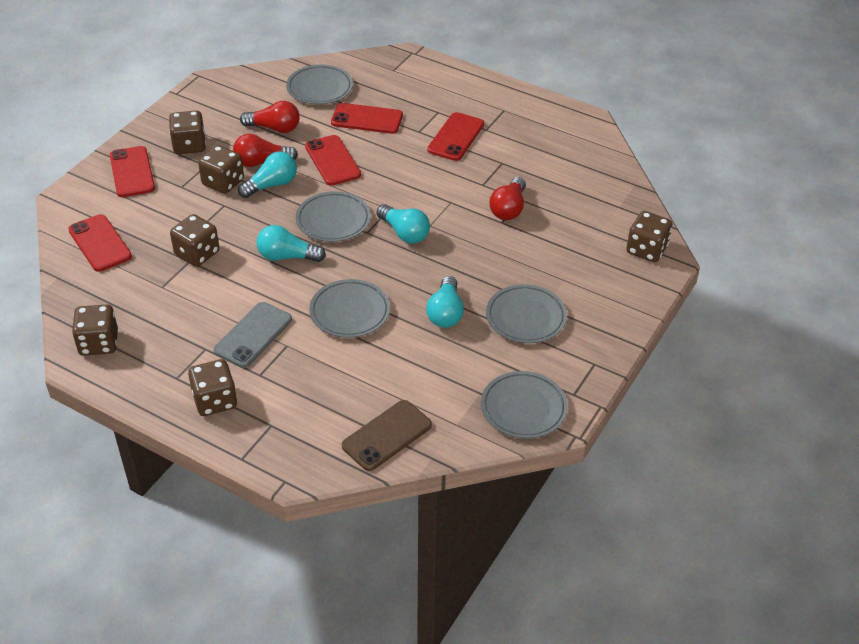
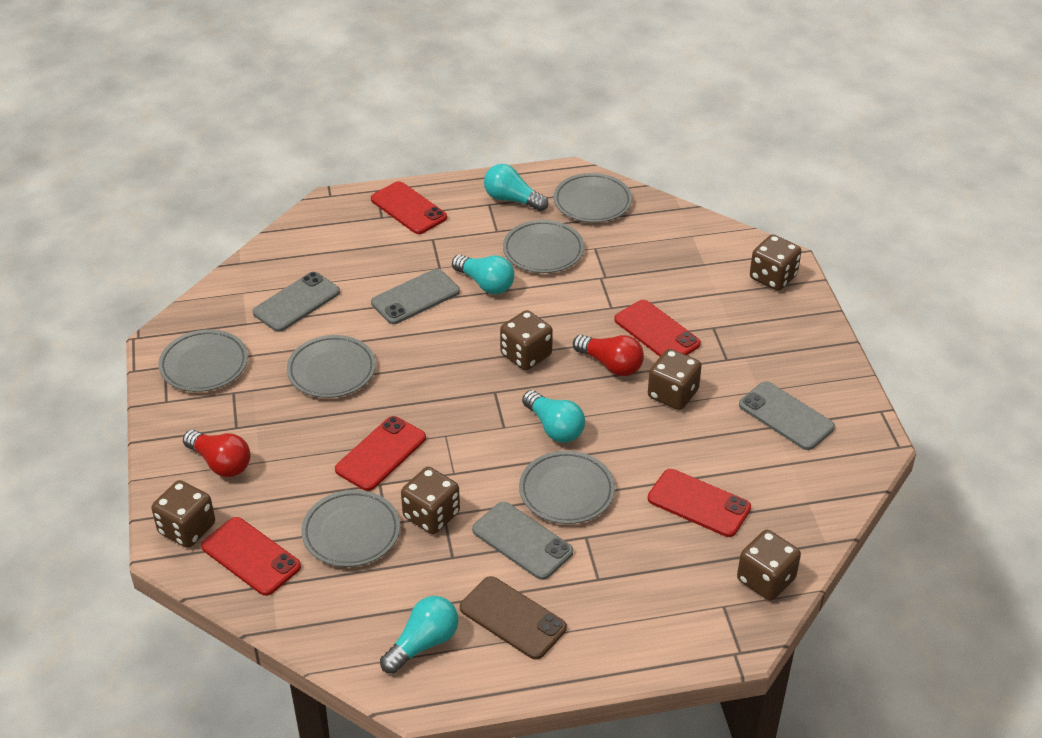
grey phone: 1 -> 4
grey plate: 5 -> 6
red light bulb: 3 -> 2

